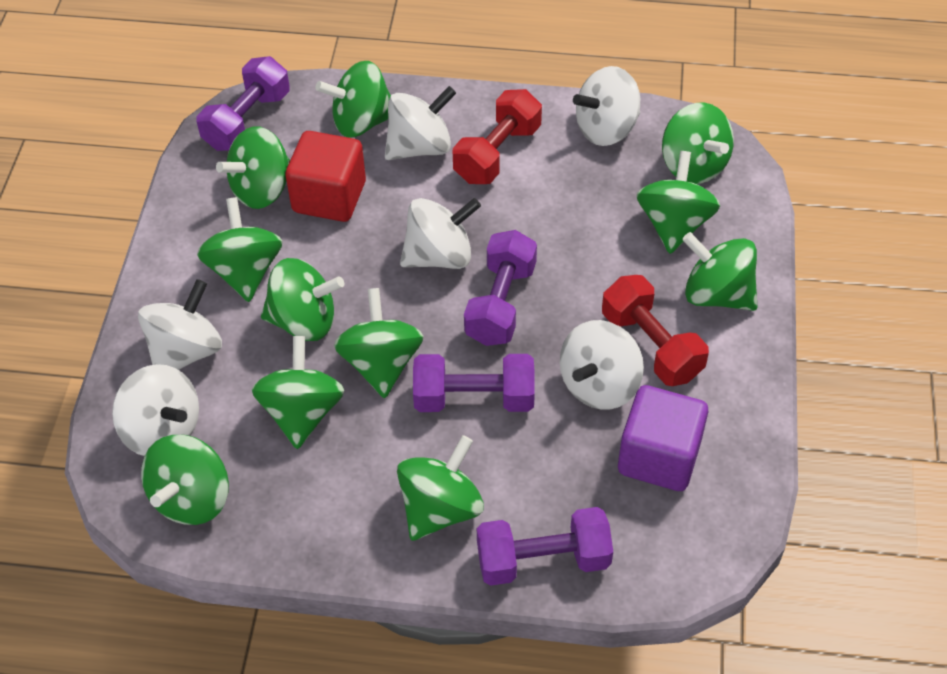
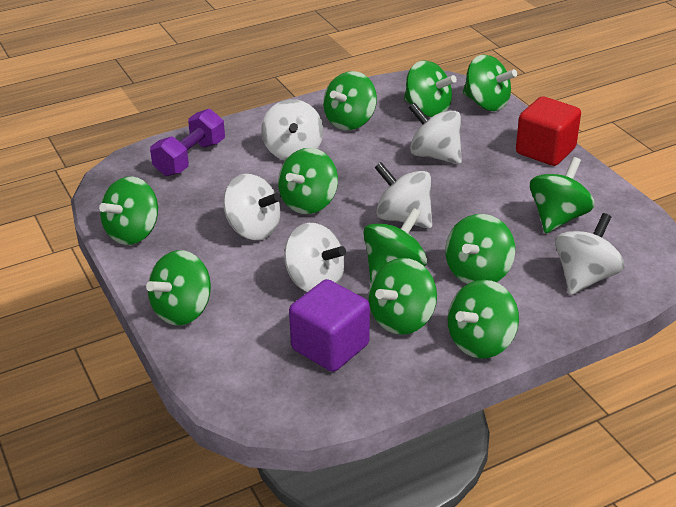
purple dumbbell: 4 -> 1
red dumbbell: 2 -> 0

